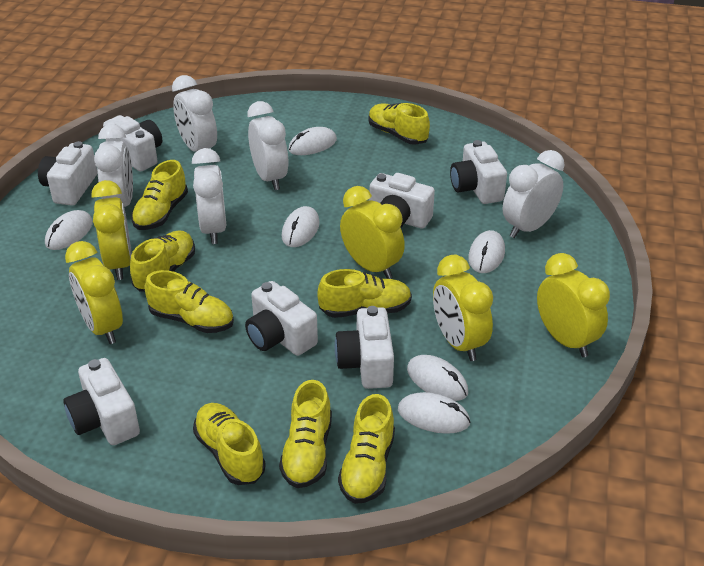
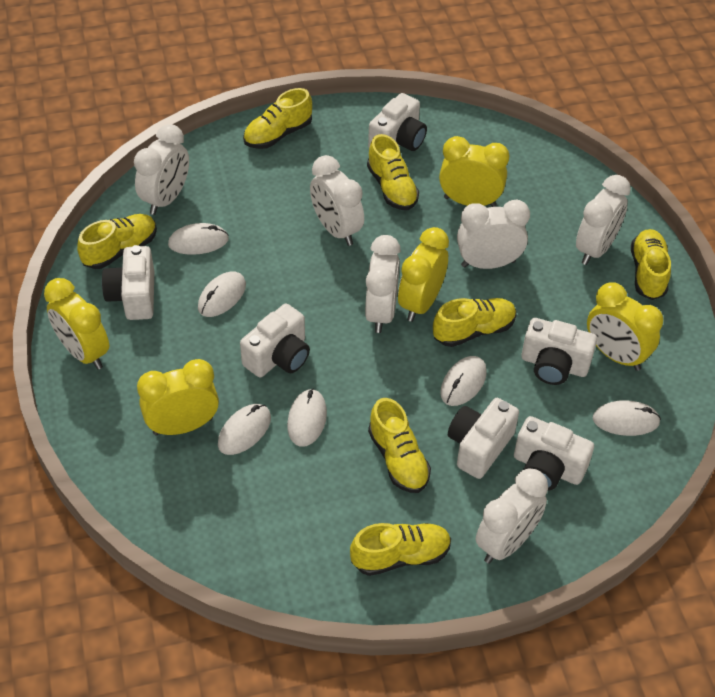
white camera: 7 -> 6
white clock: 5 -> 6
yellow shoe: 8 -> 7

